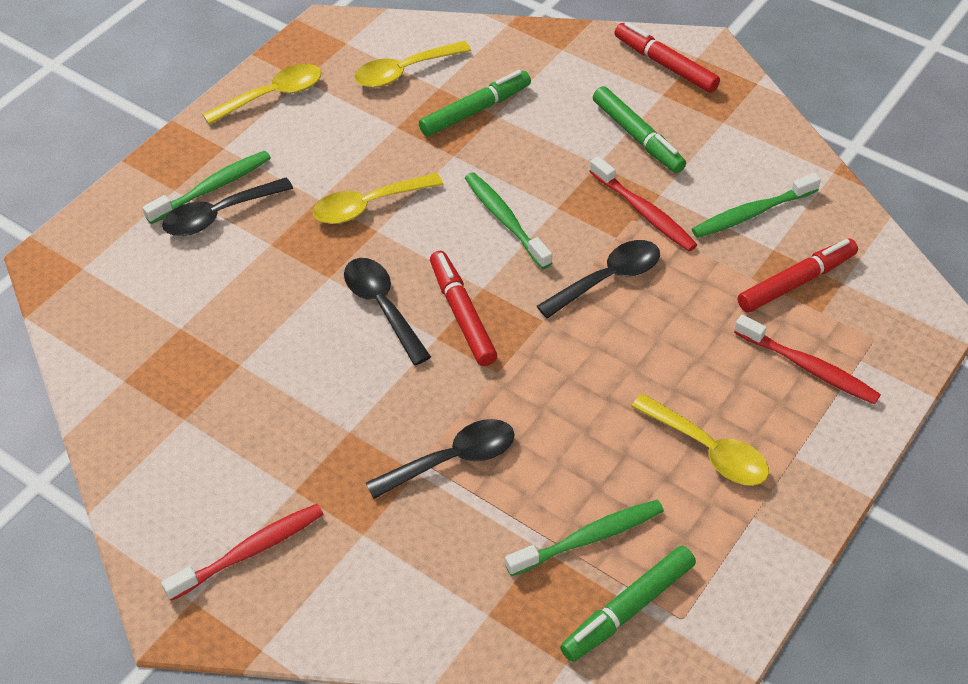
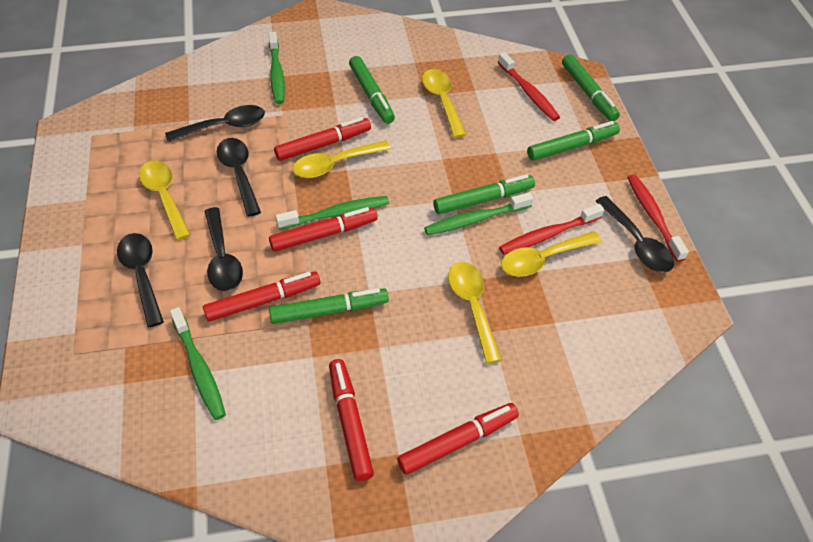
black spoon: 4 -> 5
green marker: 3 -> 5
red marker: 3 -> 5
yellow spoon: 4 -> 5

